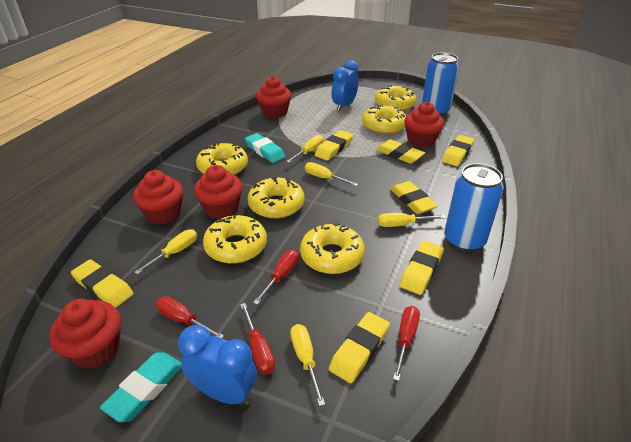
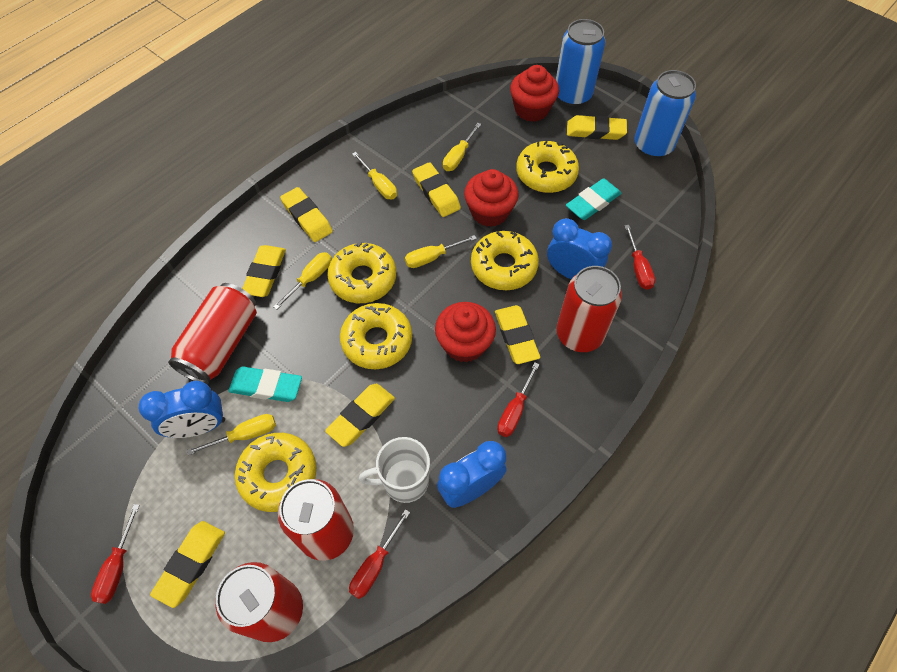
blue clock: 2 -> 3
red can: 0 -> 4
red cupcake: 5 -> 3
white mug: 0 -> 1
yellow donut: 6 -> 5

